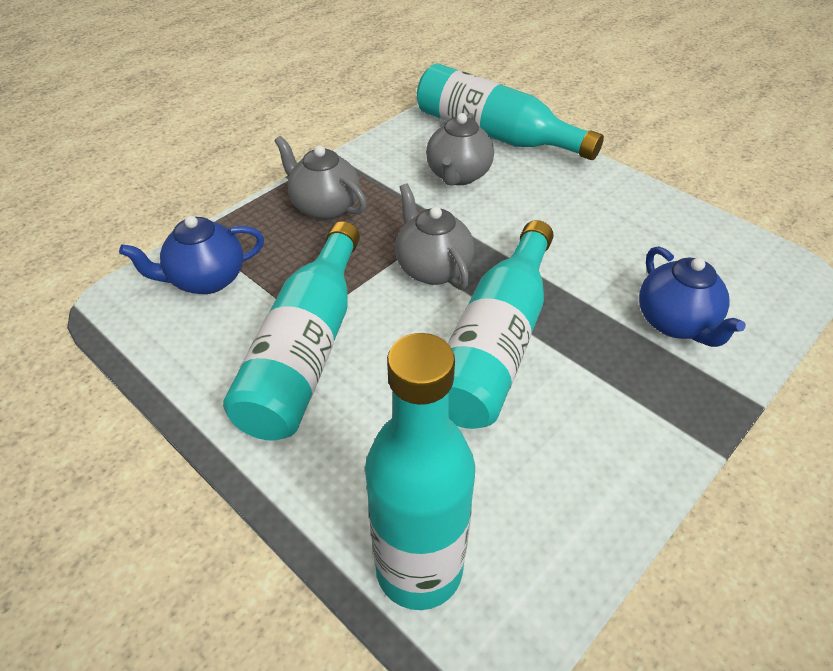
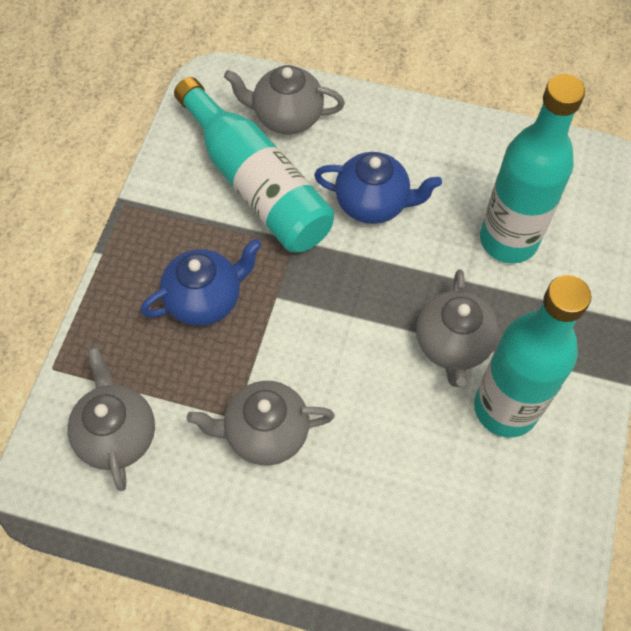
grey teapot: 3 -> 4
turquoise bottle: 4 -> 3

